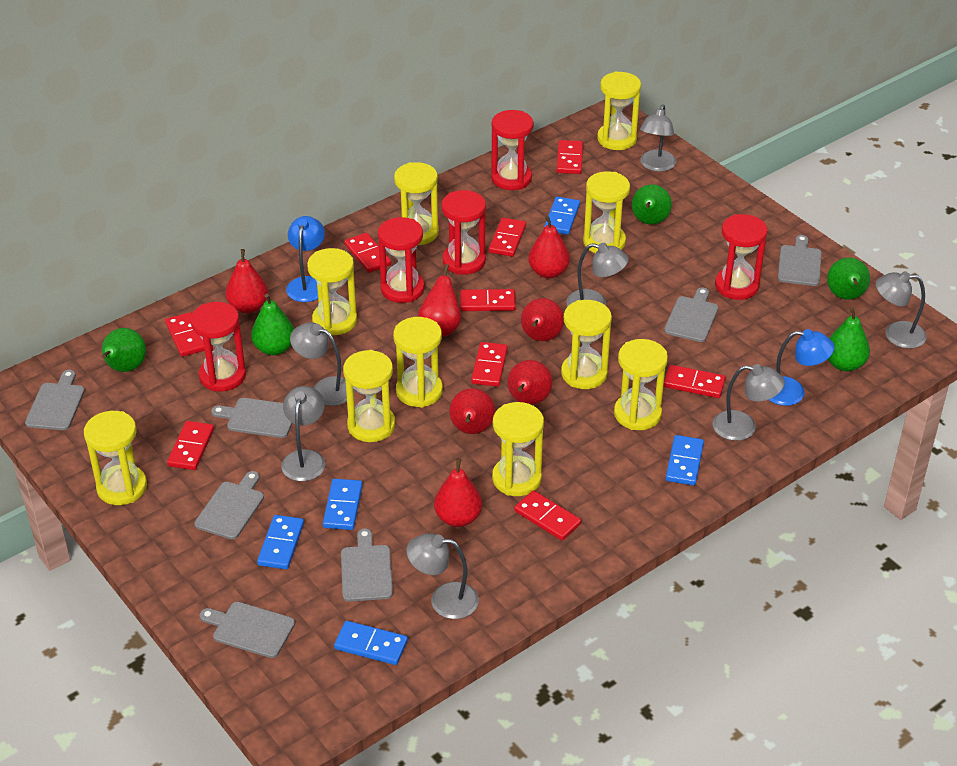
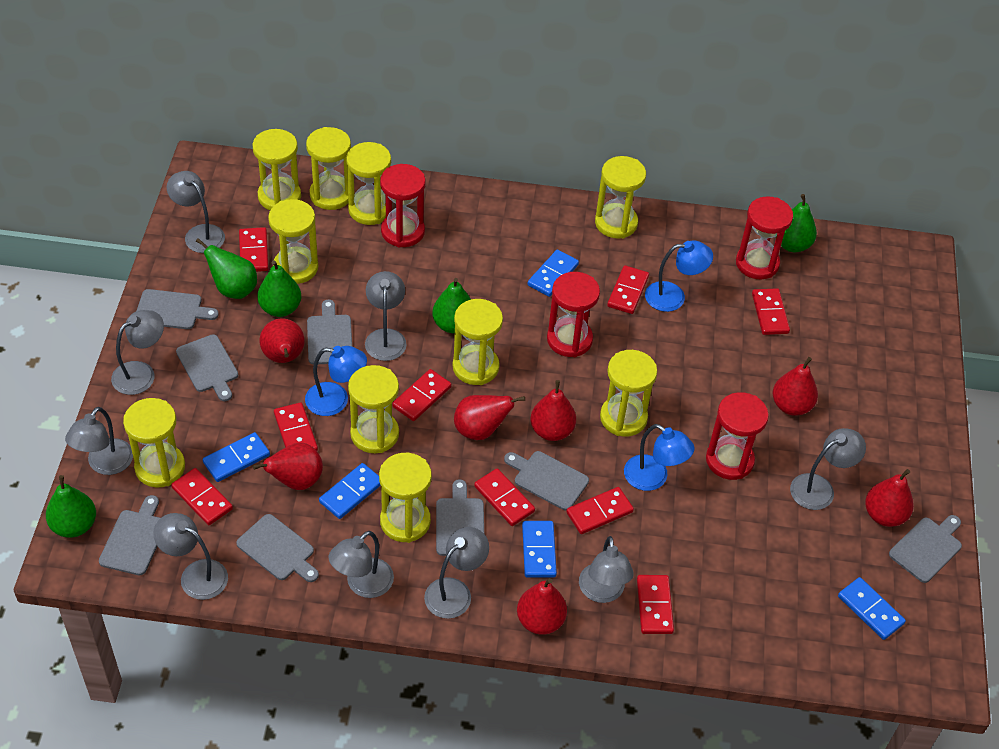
blue lamp: 2 -> 3
grey cutting board: 7 -> 8
grey lamp: 7 -> 9
red hourglass: 5 -> 4

